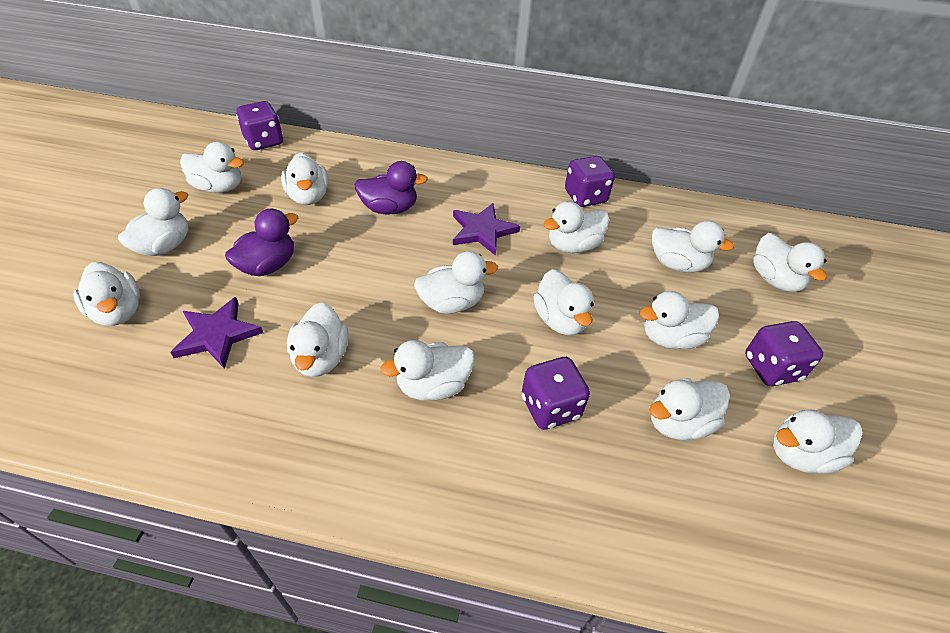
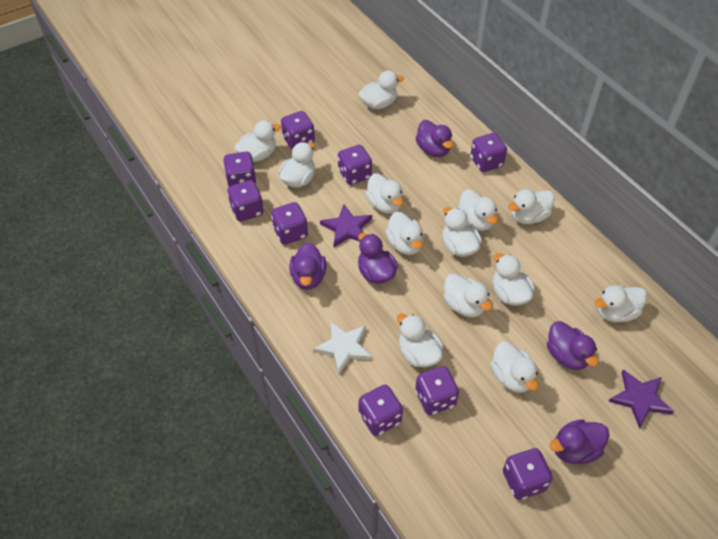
purple dice: 4 -> 9
purple duck: 2 -> 5
white duck: 14 -> 13
white star: 0 -> 1

